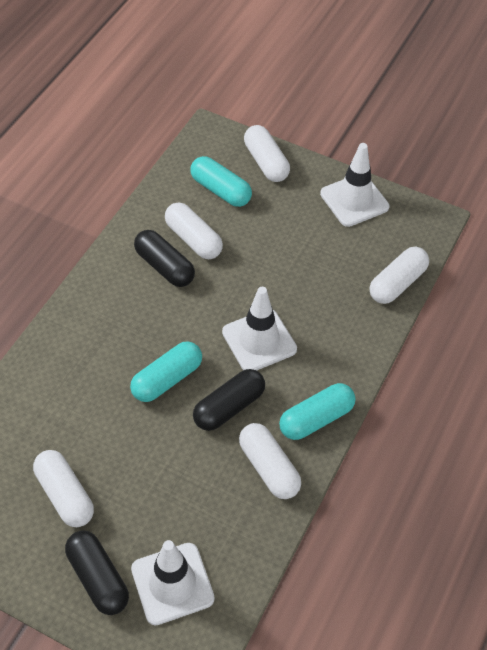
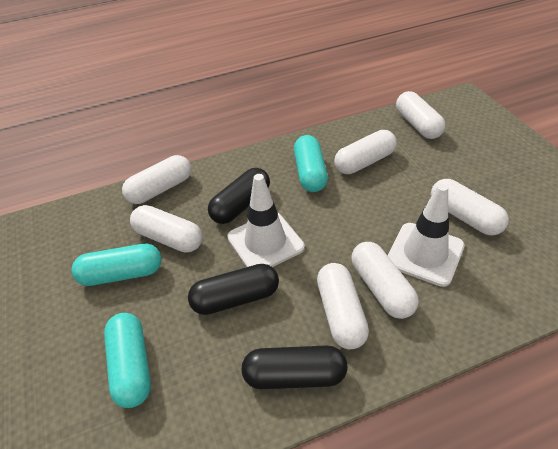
white capsule: 5 -> 7
white traffic cone: 3 -> 2

